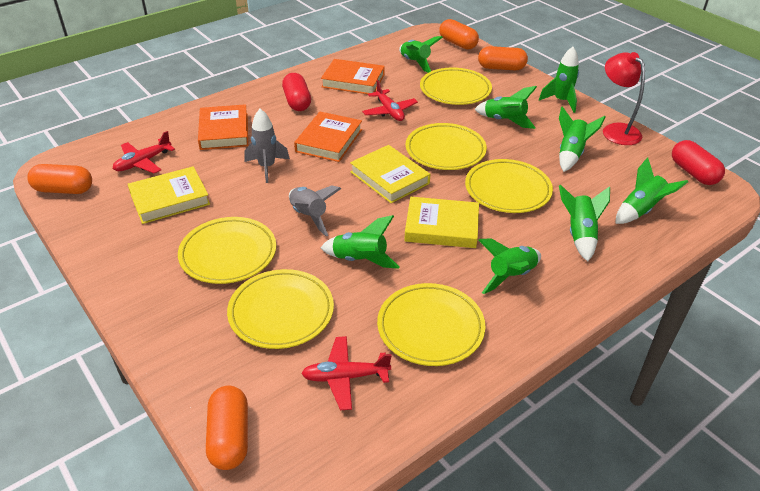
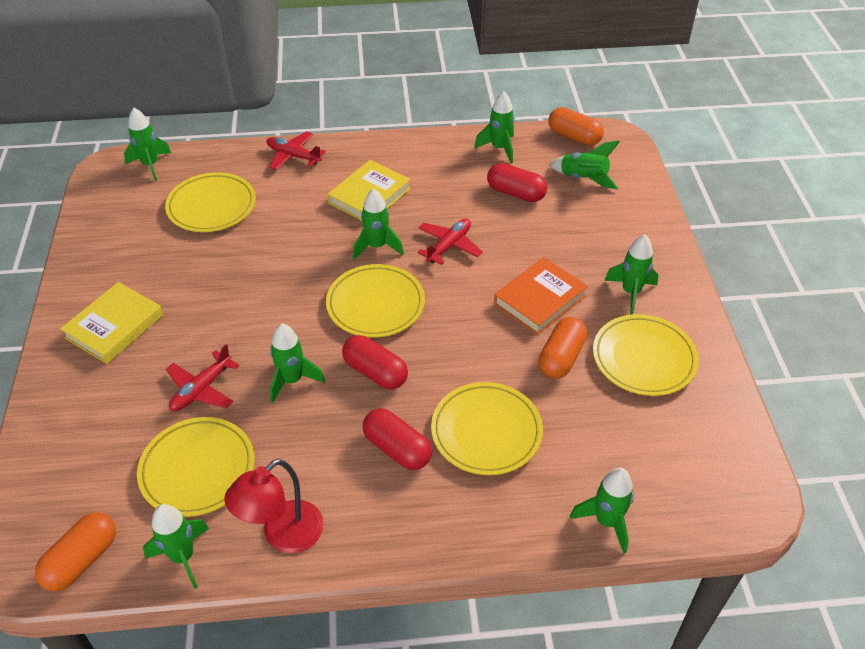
grey rocket: 2 -> 0
orange book: 3 -> 1
orange capsule: 4 -> 3
red capsule: 2 -> 3
yellow book: 3 -> 2
yellow plate: 6 -> 5

